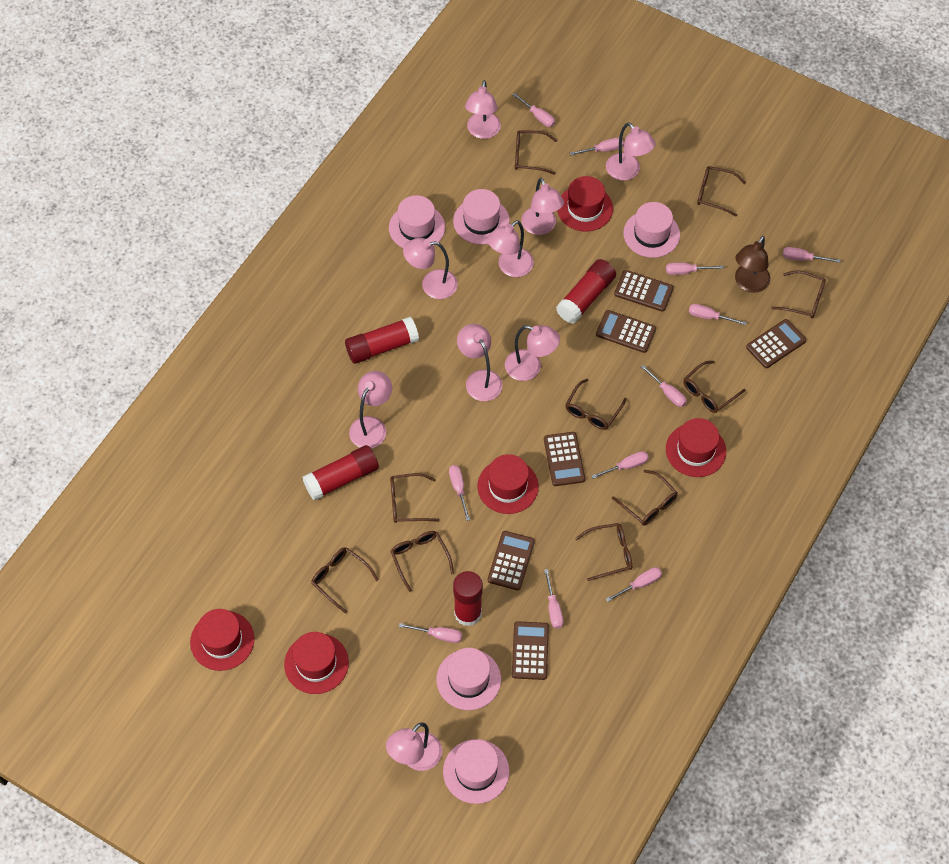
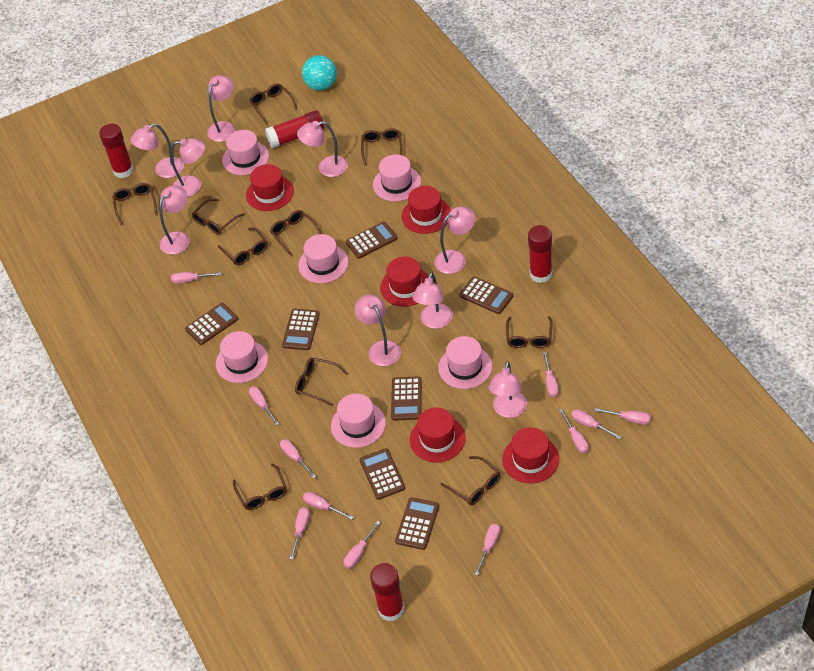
brown calculator: 6 -> 7
brown lamp: 1 -> 0
pink hat: 5 -> 6
turquoise ball: 0 -> 1

